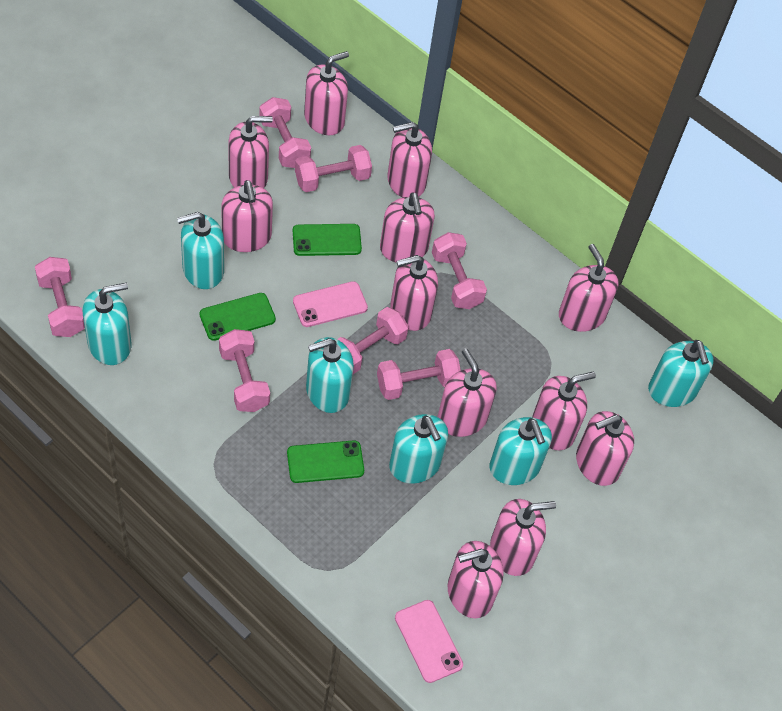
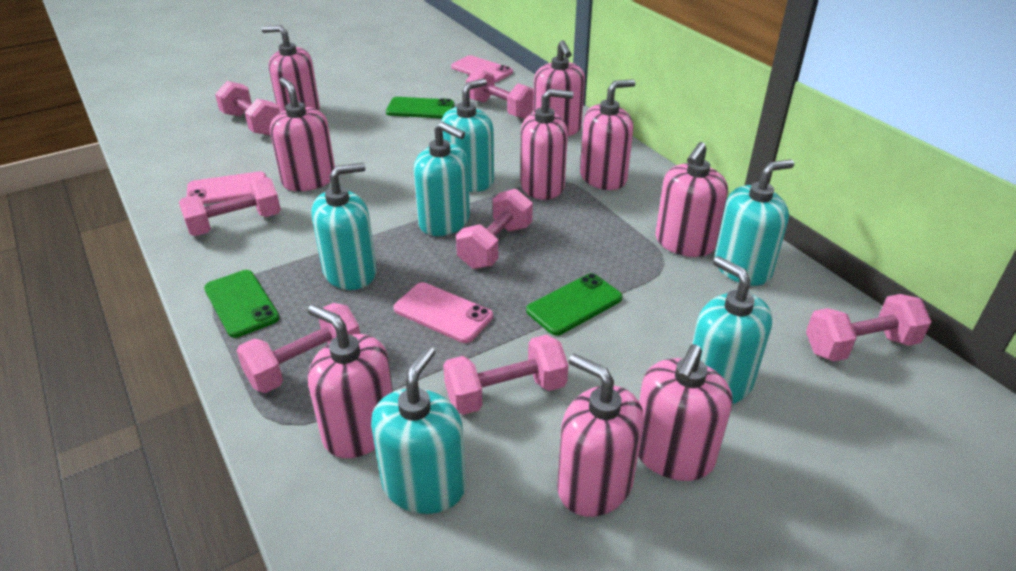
pink phone: 2 -> 3
pink soap dispenser: 12 -> 9

